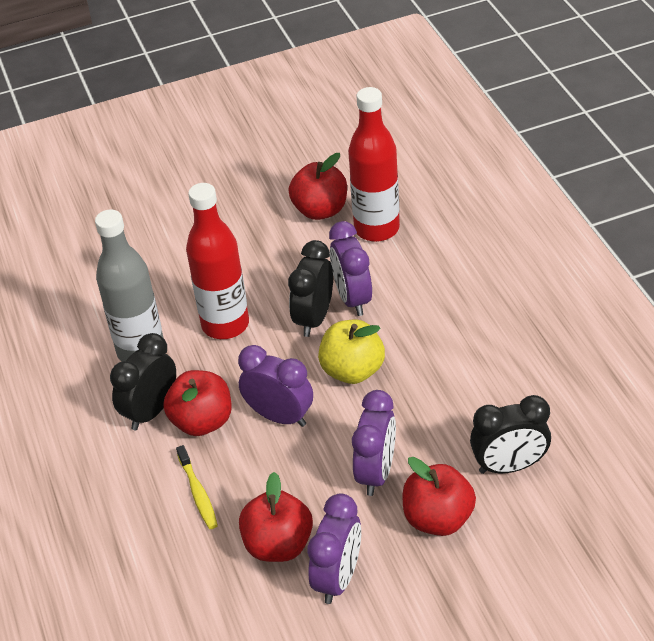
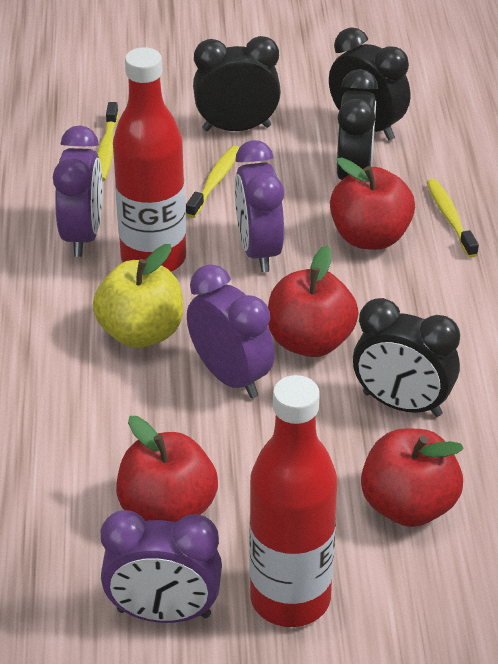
black clock: 3 -> 4
grey bottle: 1 -> 0
yellow toothbrush: 1 -> 3

